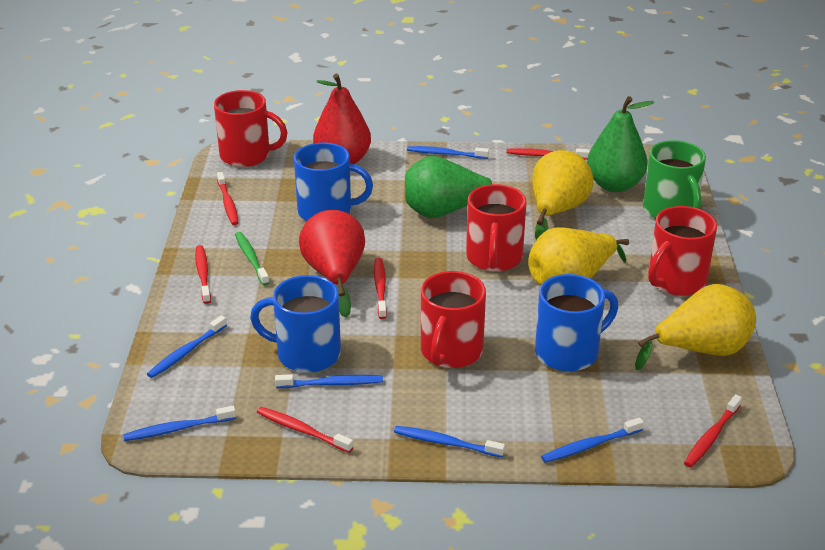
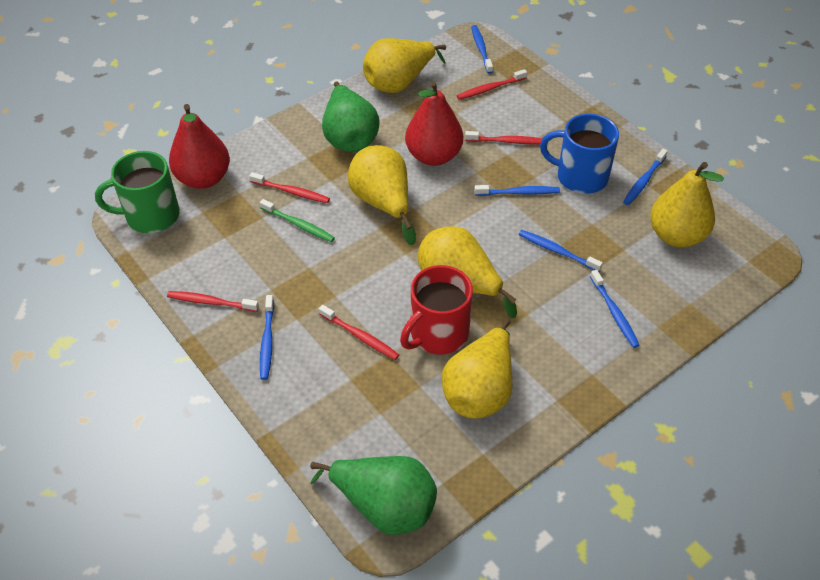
blue mug: 3 -> 1
red mug: 4 -> 1
red toothbrush: 6 -> 5
yellow pear: 3 -> 5

